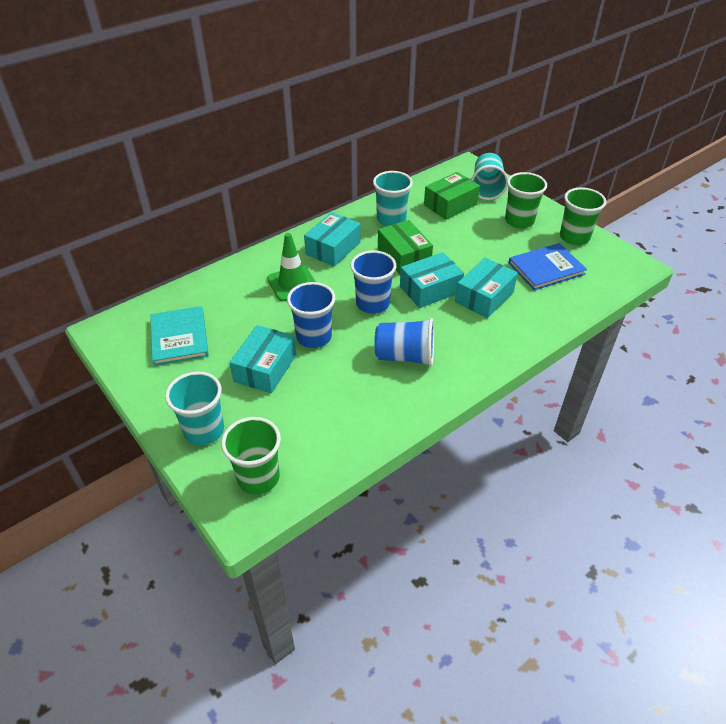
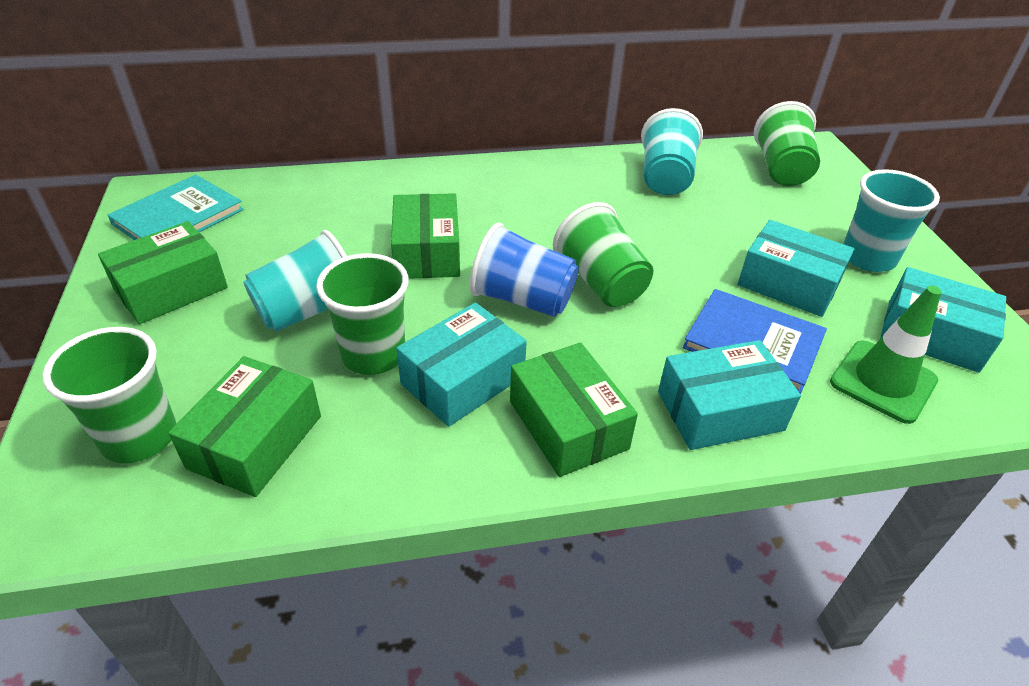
blue cup: 3 -> 1
green box: 2 -> 4
green cup: 3 -> 4

